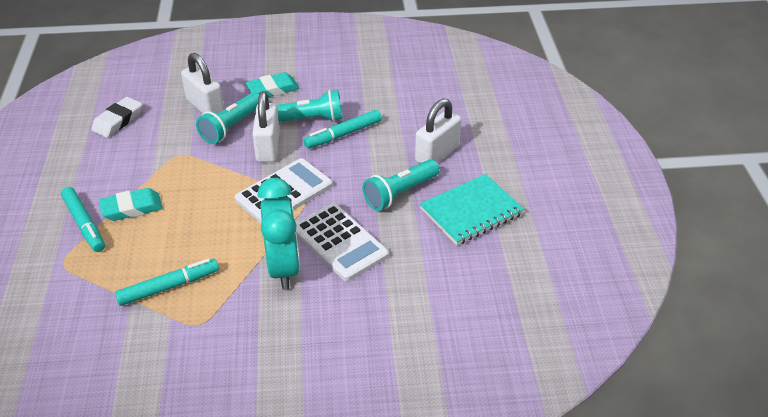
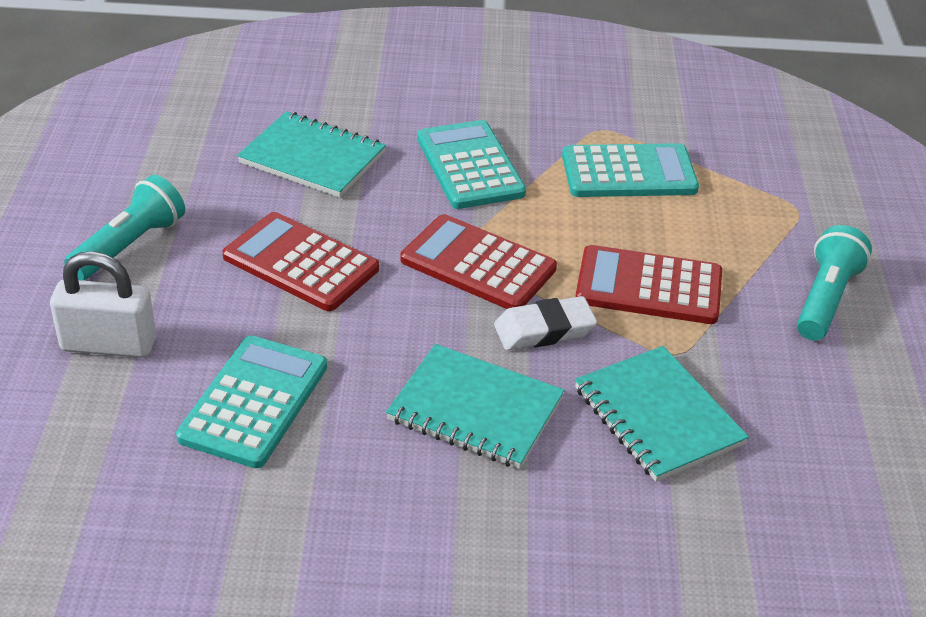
red calculator: 0 -> 3
turquoise calculator: 0 -> 3
turquoise clock: 1 -> 0
turquoise eraser: 2 -> 0
turquoise flashlight: 3 -> 2
turquoise marker: 3 -> 0
turquoise notebook: 1 -> 3
white calculator: 2 -> 0
white padlock: 3 -> 1

